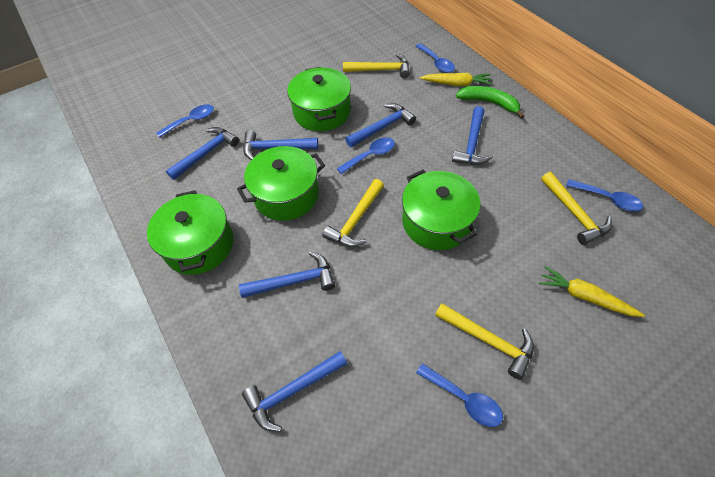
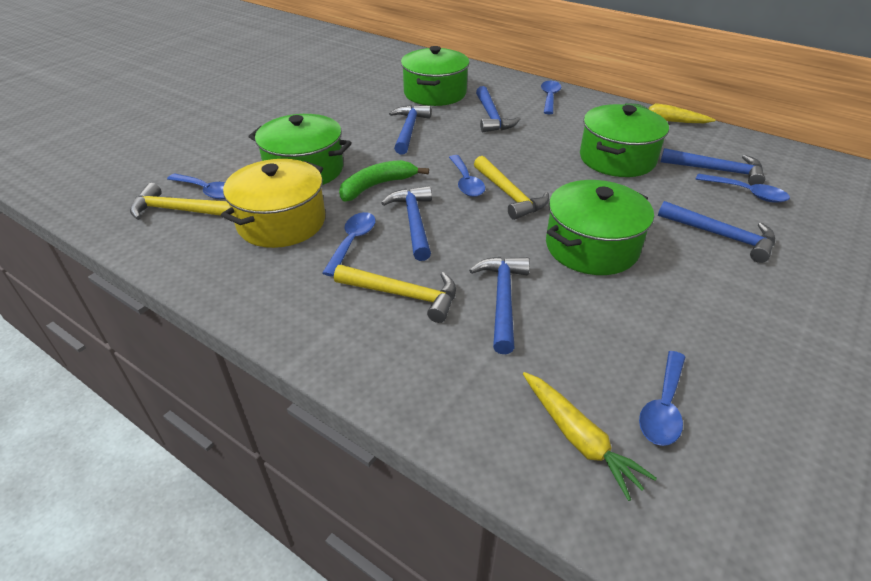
blue spoon: 5 -> 6
yellow hammer: 4 -> 3
yellow pot: 0 -> 1

